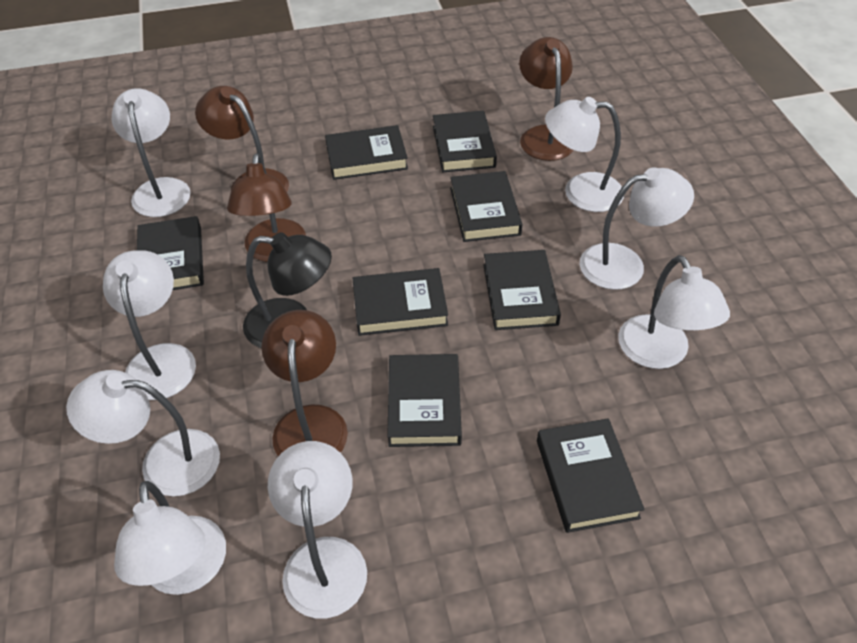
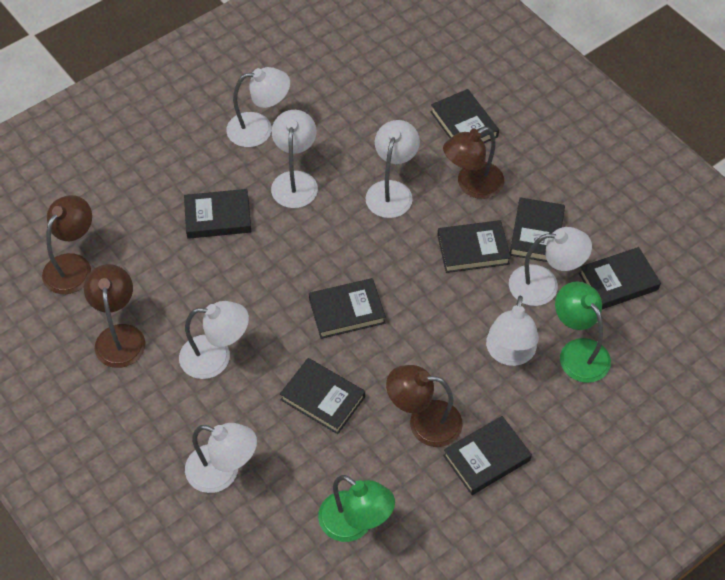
black lamp: 1 -> 0
green lamp: 0 -> 2
white lamp: 8 -> 7

